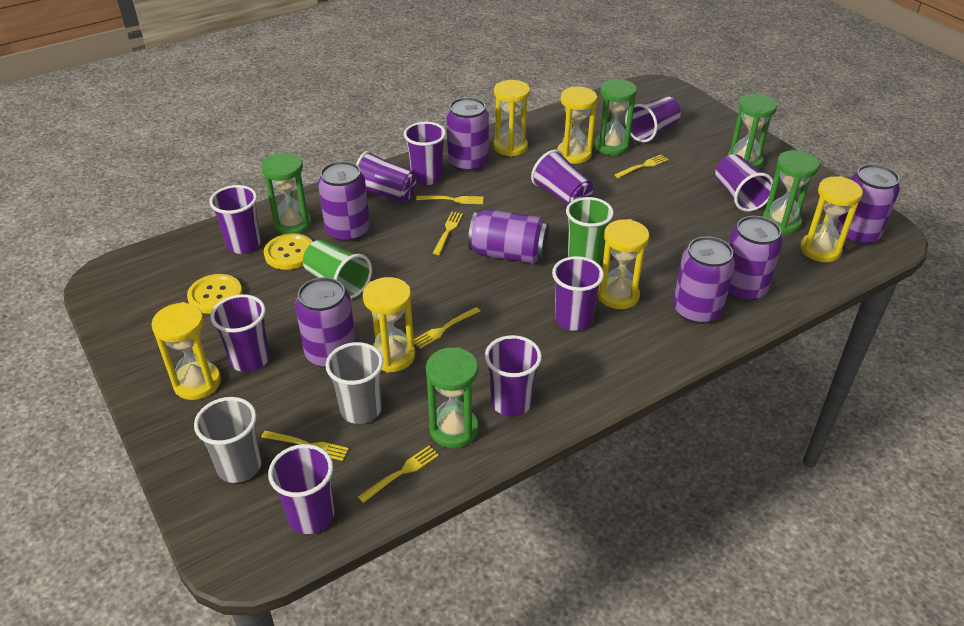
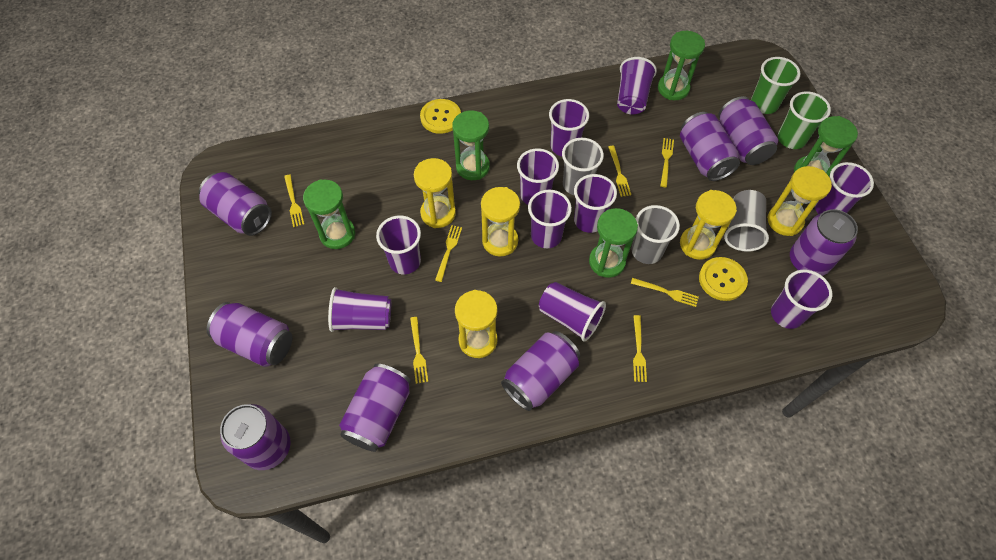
grey cup: 2 -> 3
purple can: 7 -> 8
yellow fork: 6 -> 7
yellow hourglass: 6 -> 5

